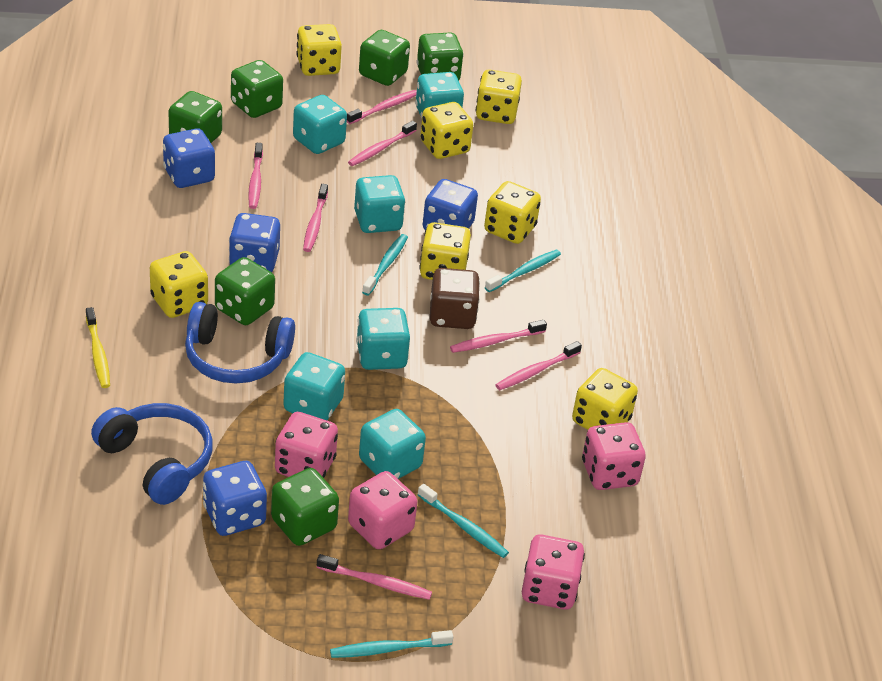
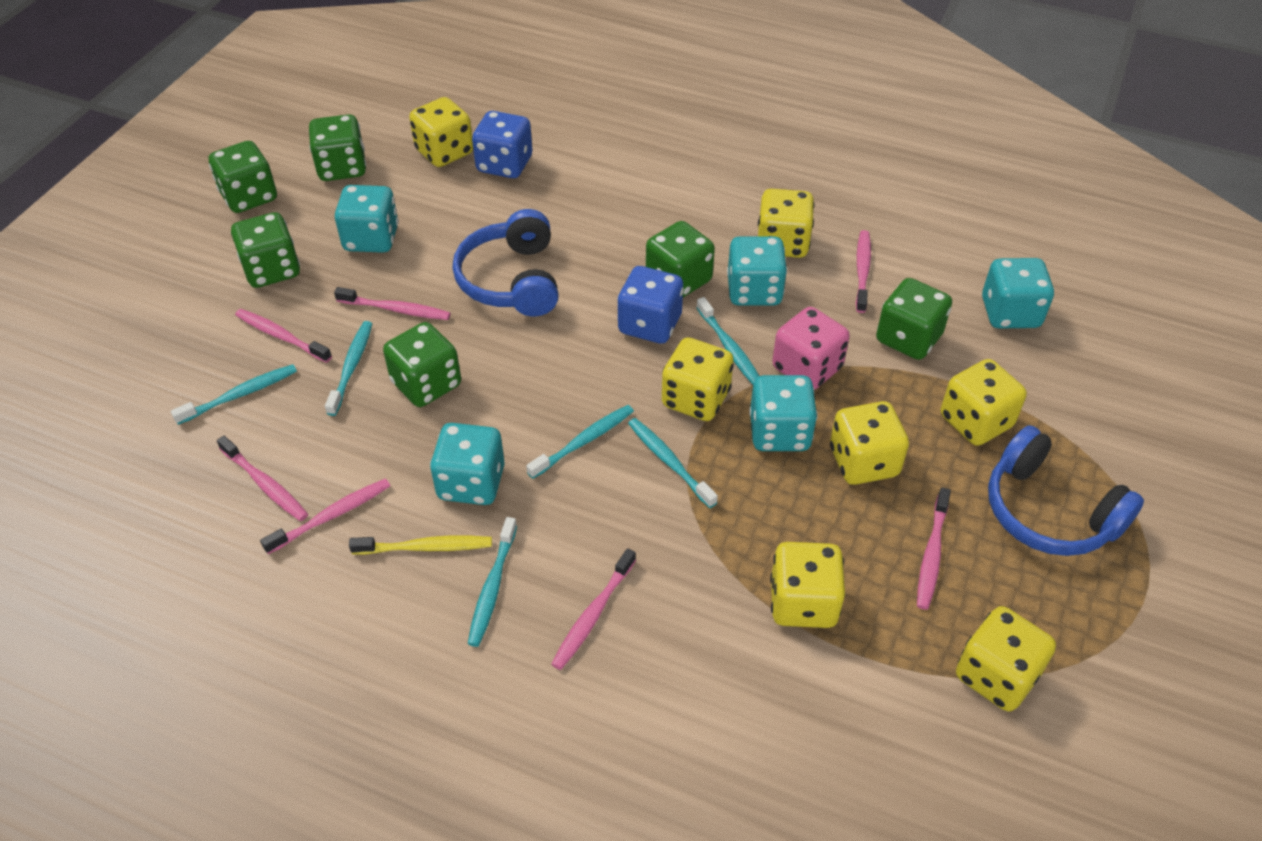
blue dice: 4 -> 2
brown dice: 1 -> 0
pink dice: 4 -> 1
turquoise dice: 6 -> 5
turquoise toothbrush: 4 -> 6

